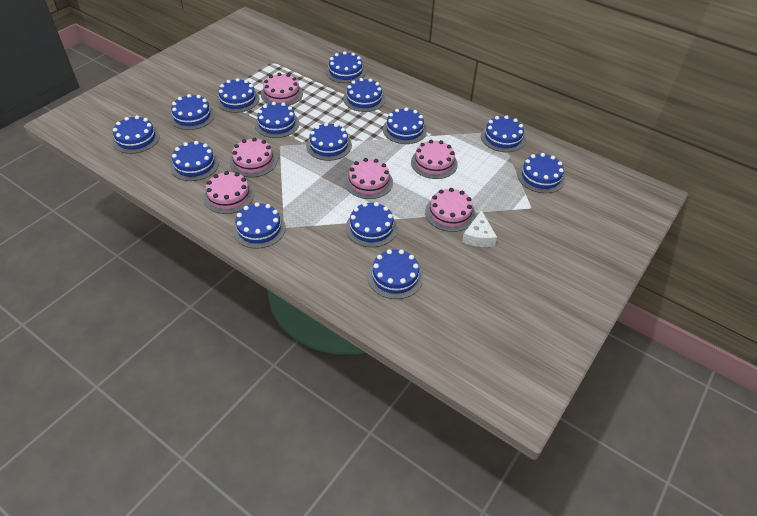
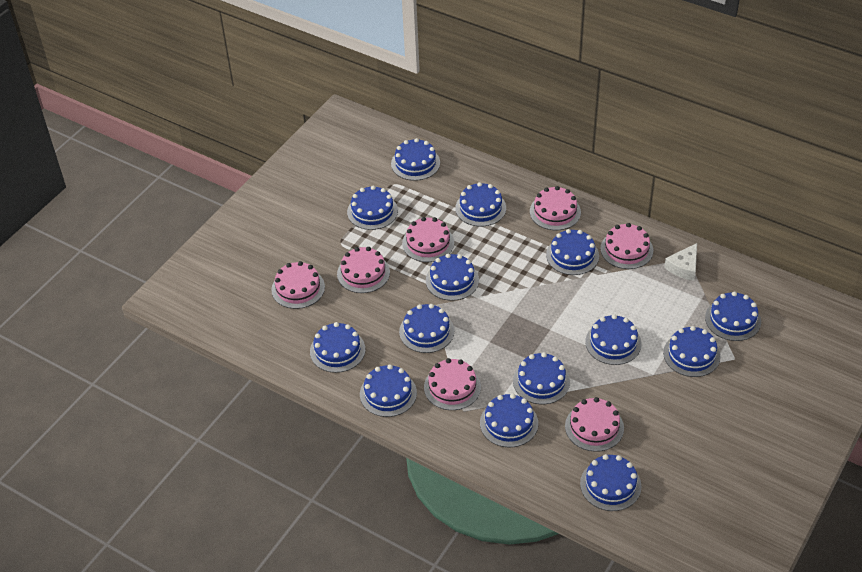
pink cake: 6 -> 7

